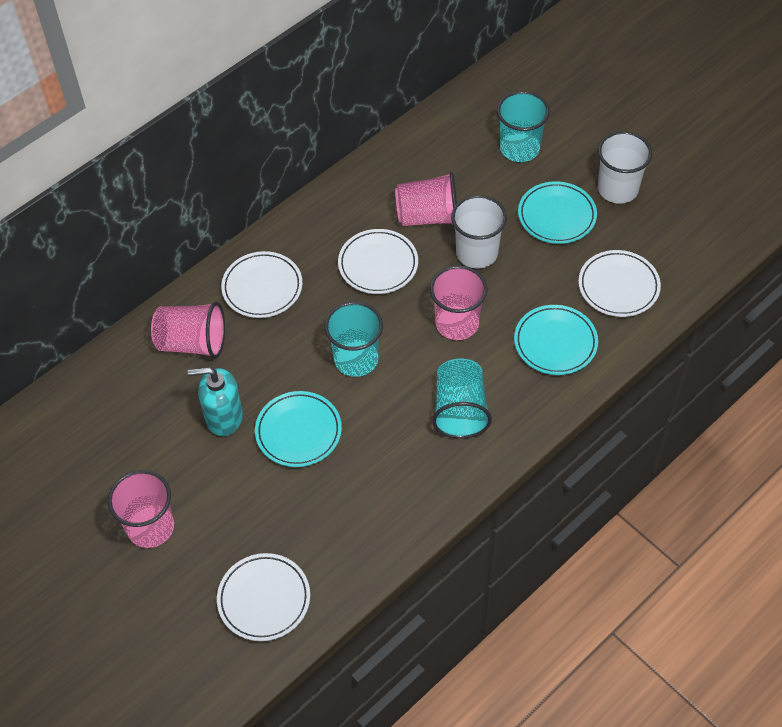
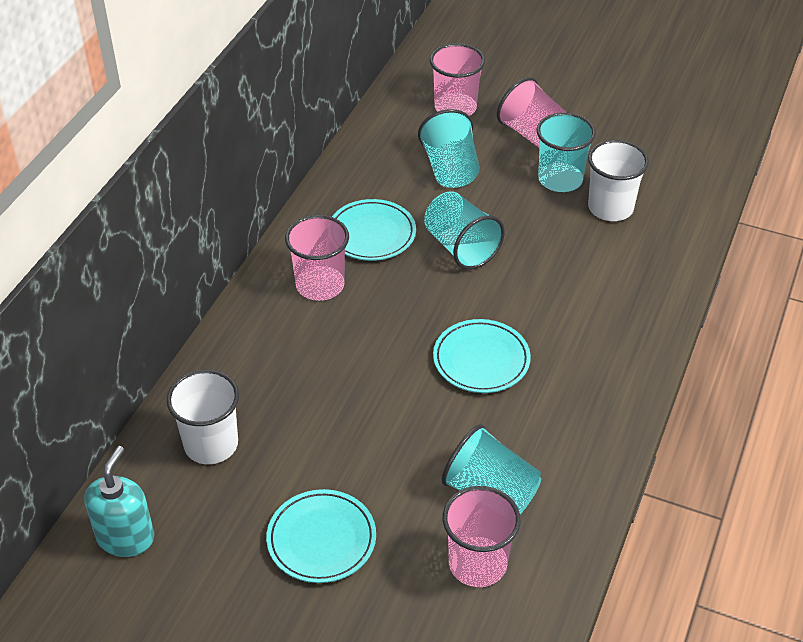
turquoise cup: 3 -> 4
white plate: 4 -> 0

